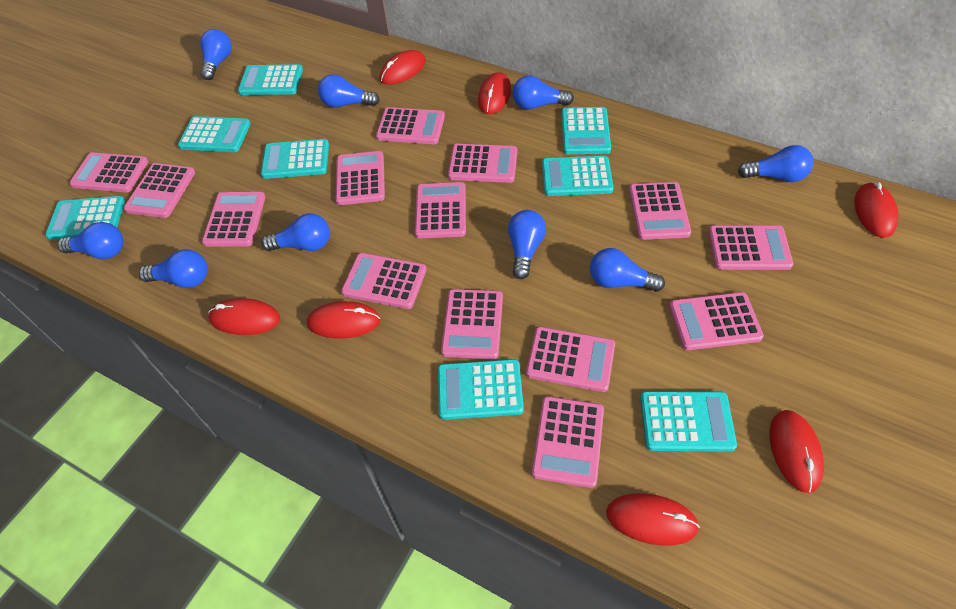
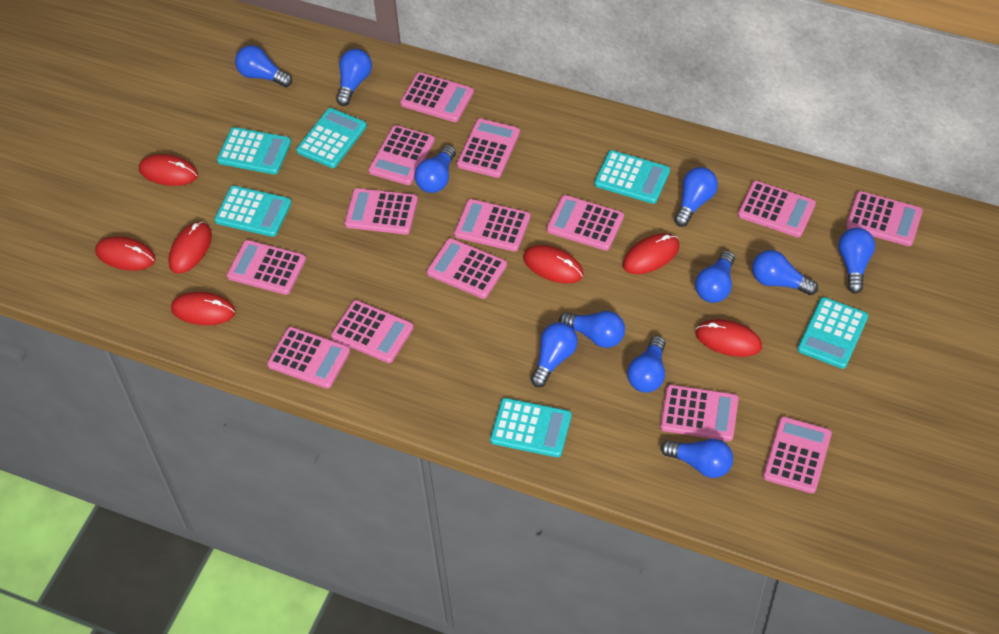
blue light bulb: 9 -> 11
turquoise calculator: 8 -> 6

